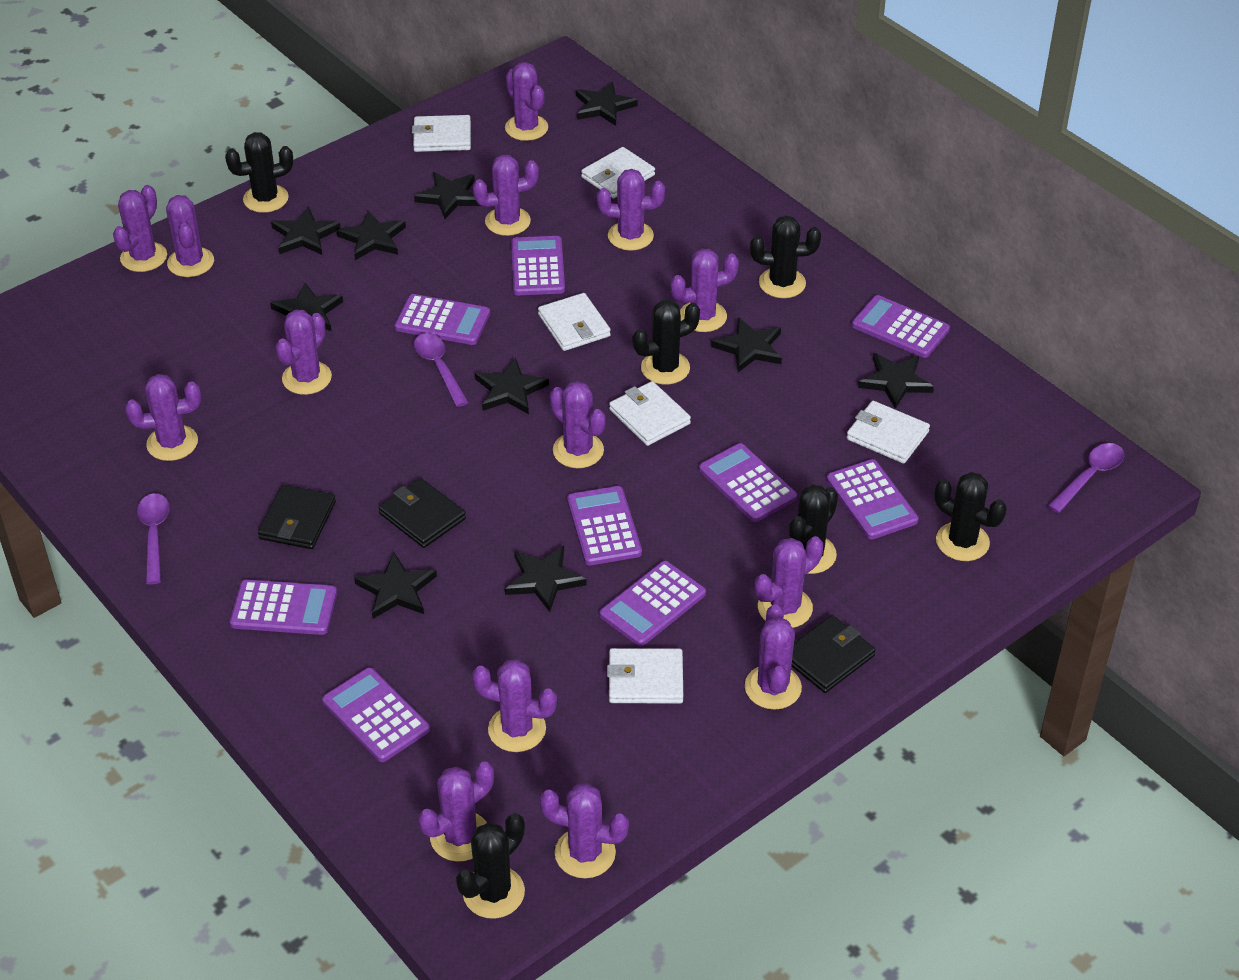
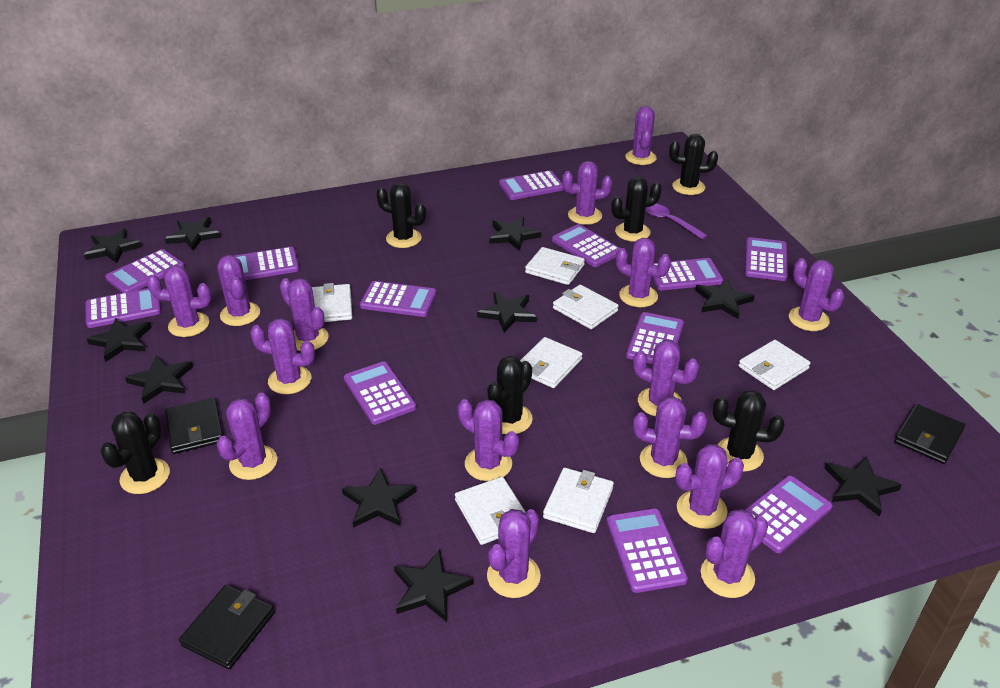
purple cactus: 14 -> 15
purple calculator: 9 -> 12
purple spoon: 3 -> 1
white wallet: 6 -> 7

